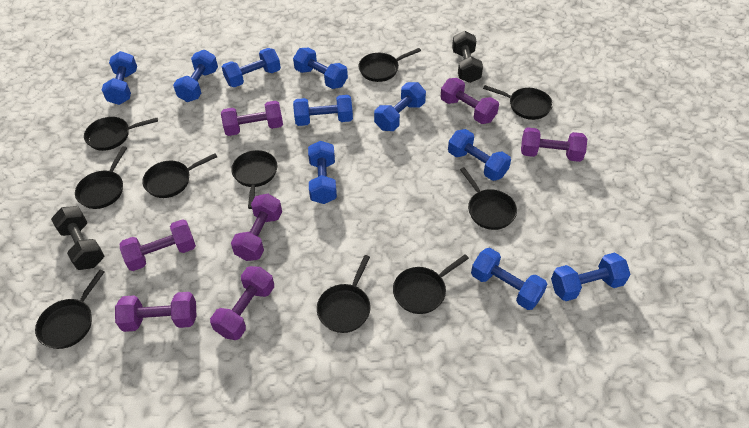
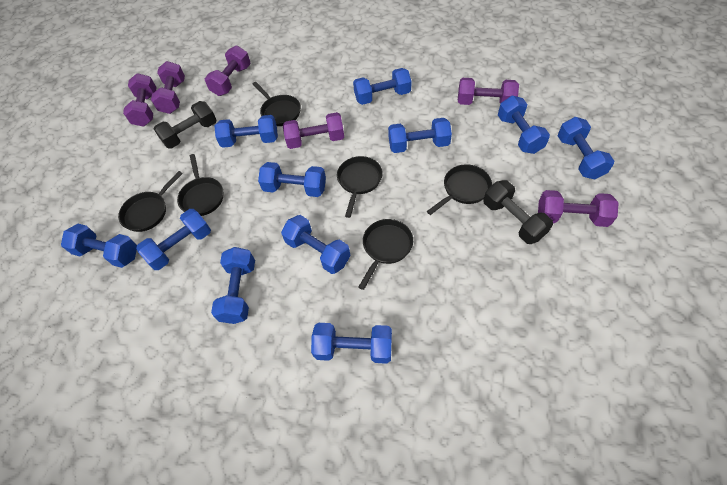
black pan: 10 -> 6
blue dumbbell: 10 -> 11
purple dumbbell: 7 -> 6

